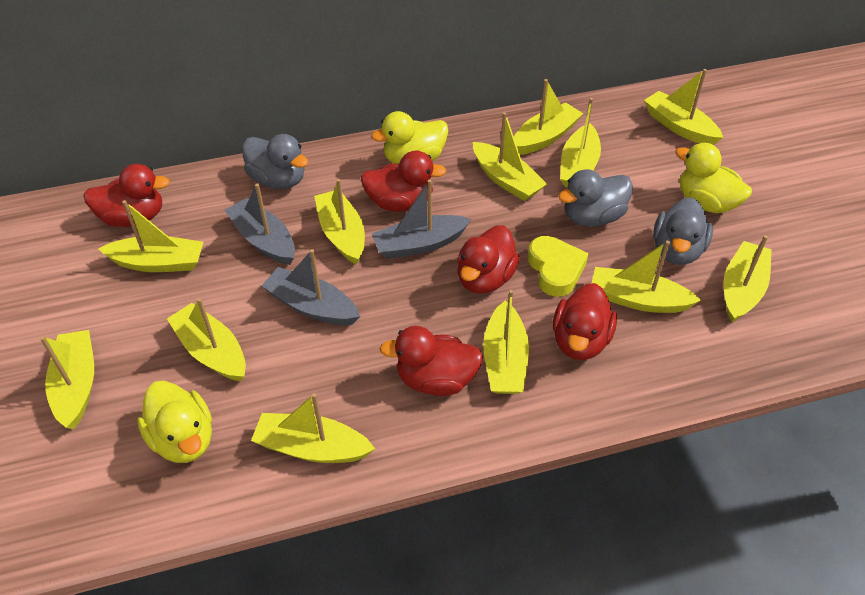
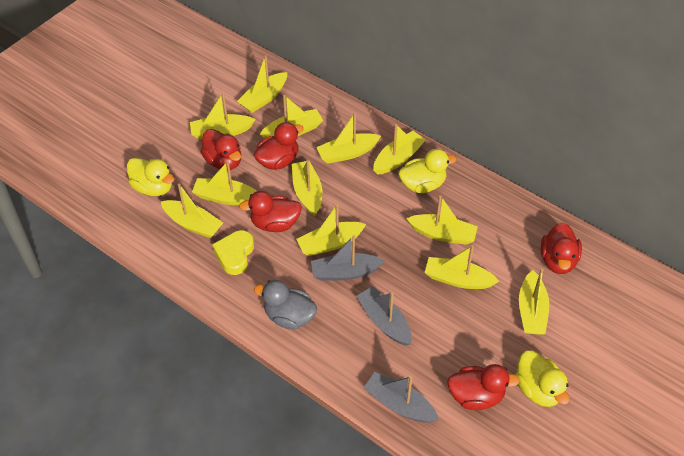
grey duck: 3 -> 1

